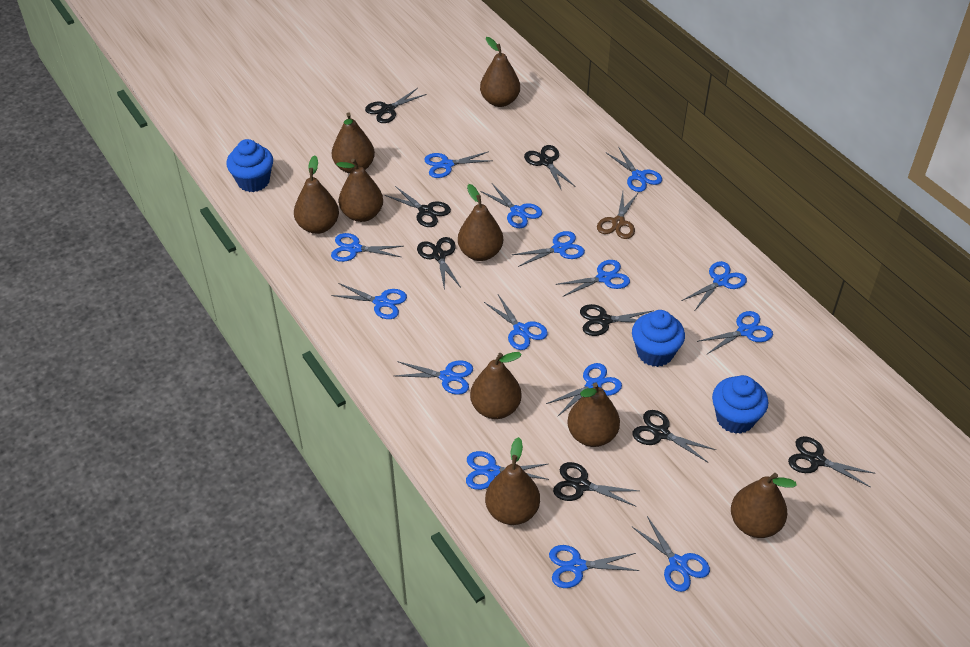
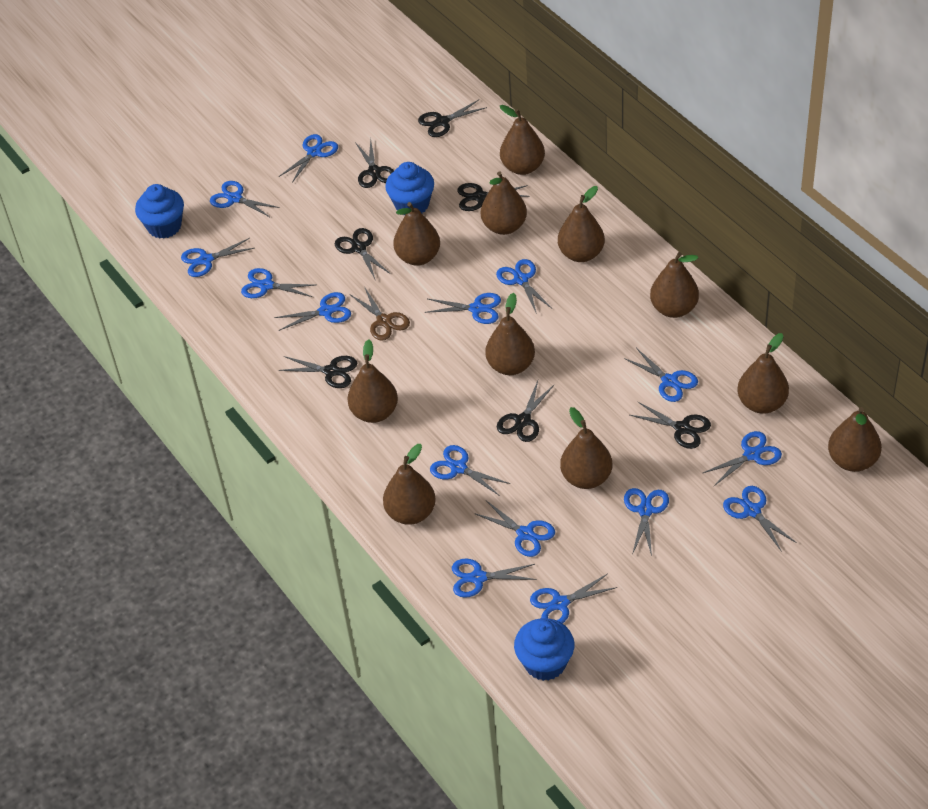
black scissors: 8 -> 7
brown pear: 9 -> 11

